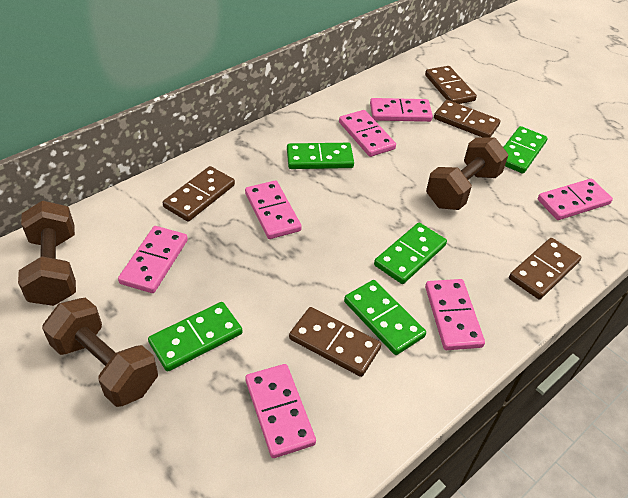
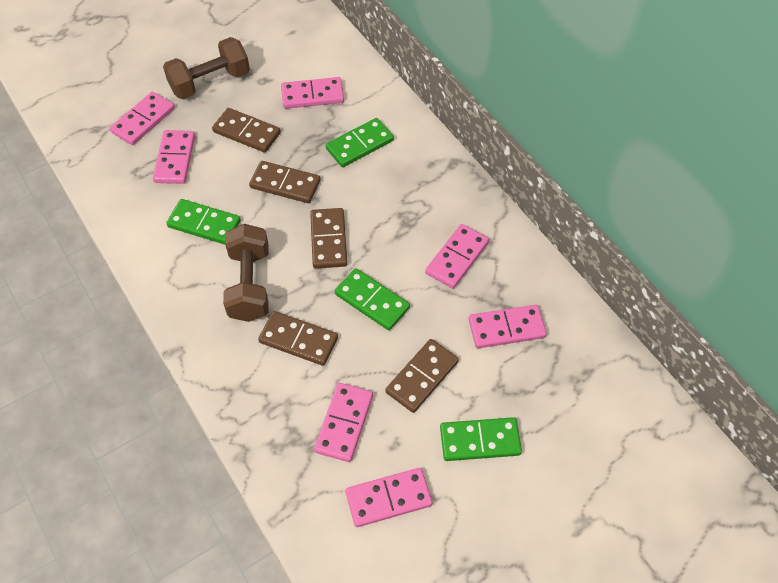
brown dumbbell: 3 -> 2
green domino: 5 -> 4

